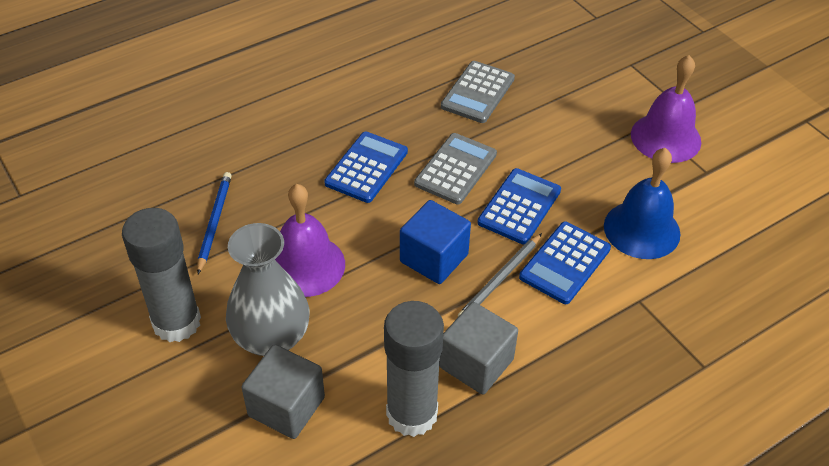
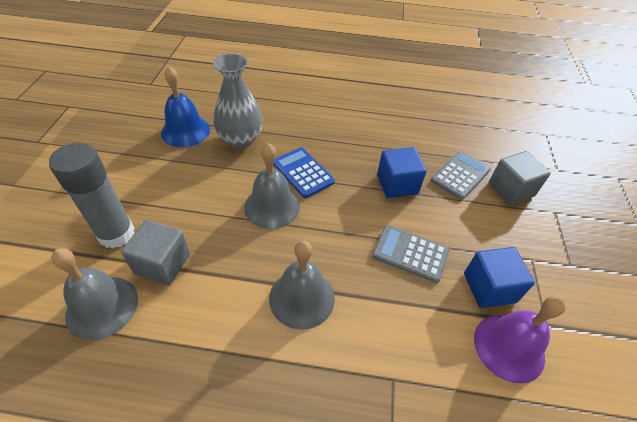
blue calculator: 3 -> 1
blue cube: 1 -> 2
blue pencil: 1 -> 0
grey bell: 0 -> 3
grey glue stick: 2 -> 1
grey pencil: 1 -> 0
purple bell: 2 -> 1

